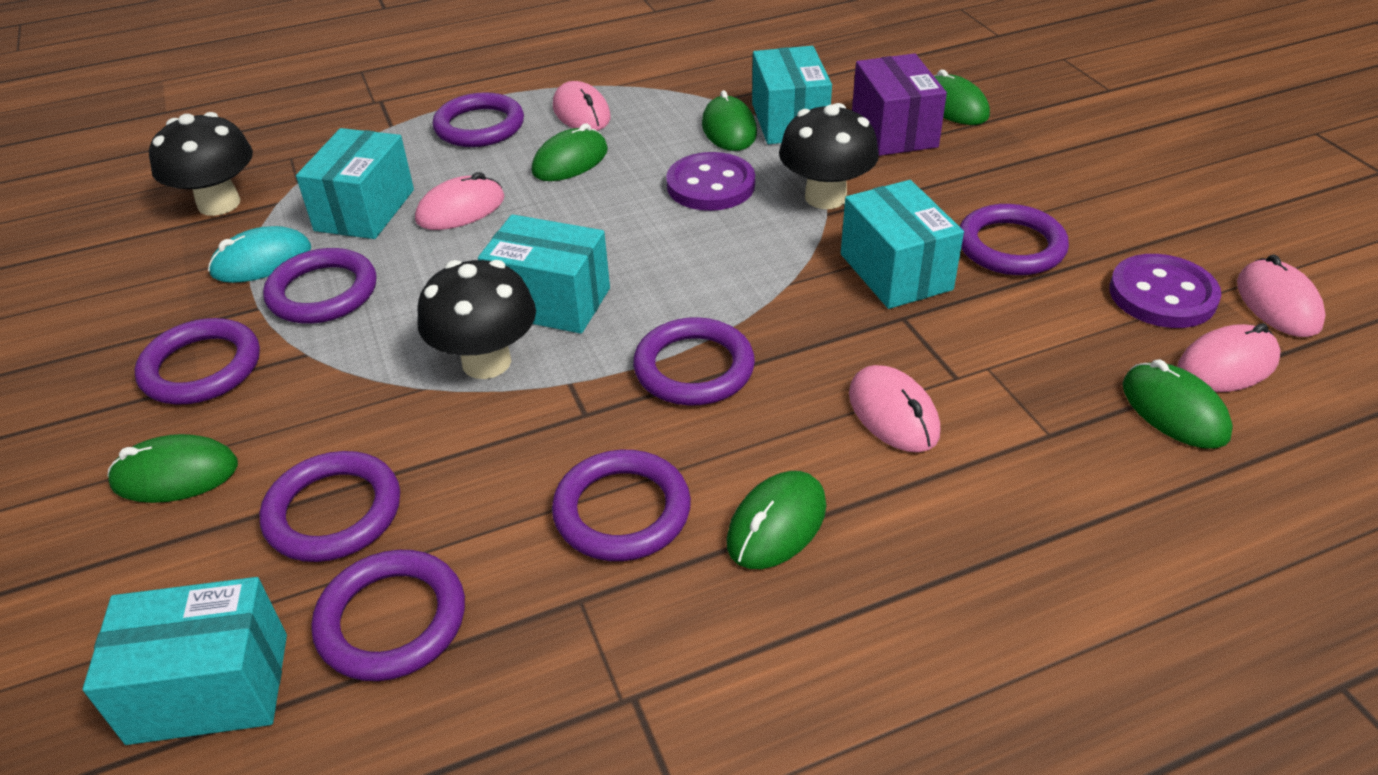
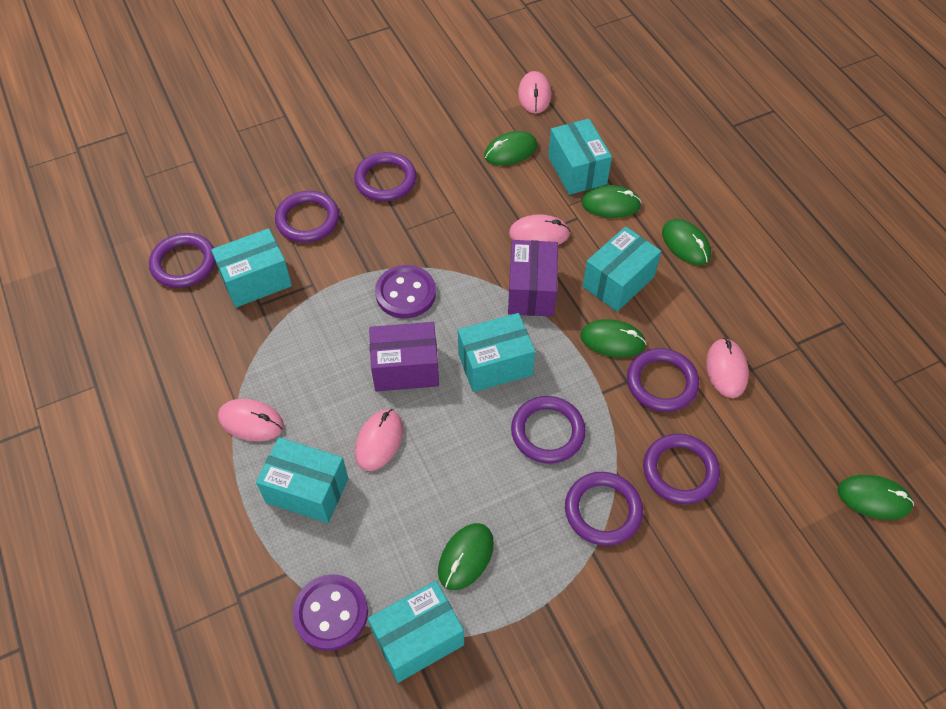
black mushroom: 3 -> 0
purple box: 1 -> 2
purple ring: 8 -> 7
turquoise box: 5 -> 6
turquoise mouse: 1 -> 0

